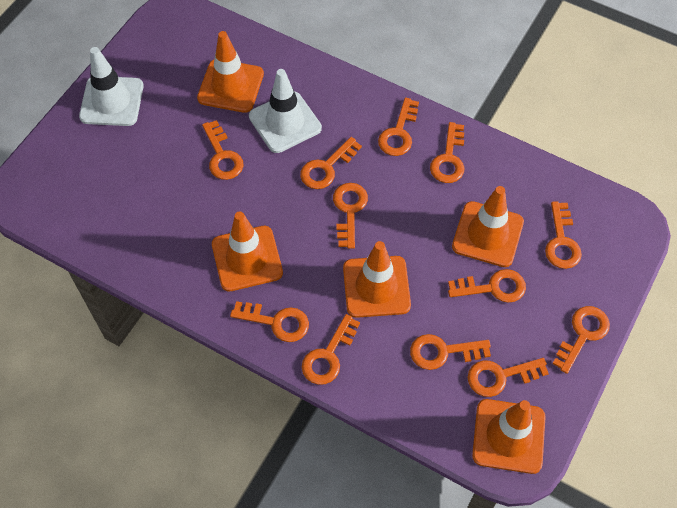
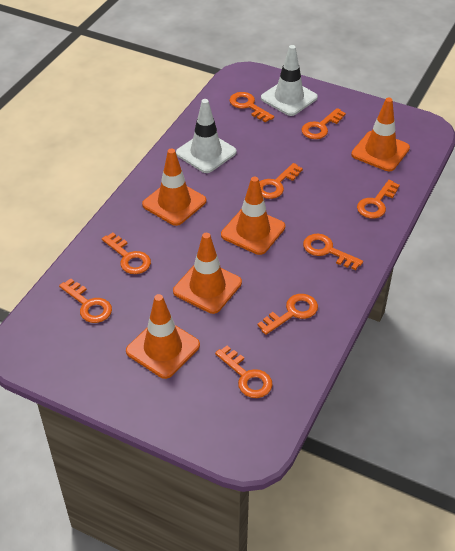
orange key: 12 -> 9

